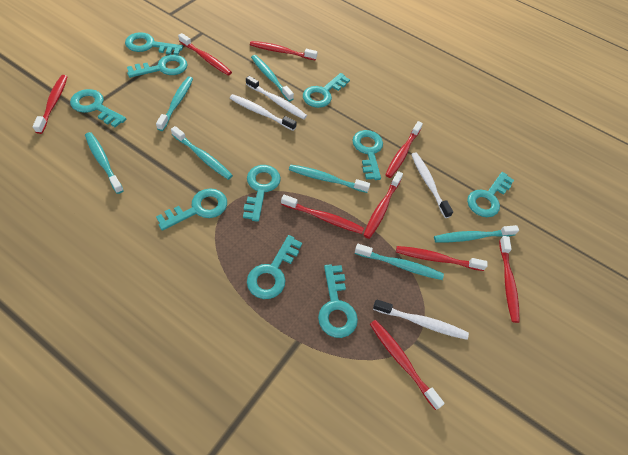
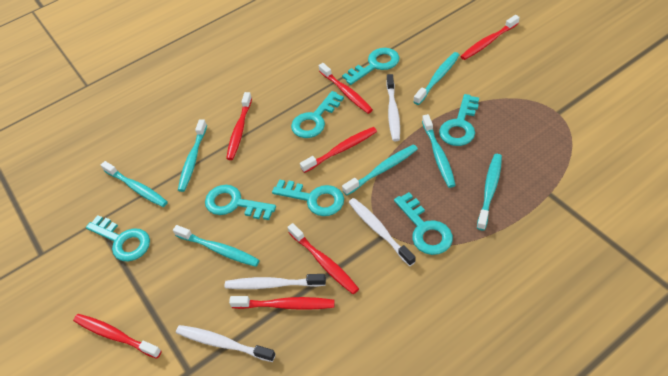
red toothbrush: 9 -> 7
turquoise key: 10 -> 7

